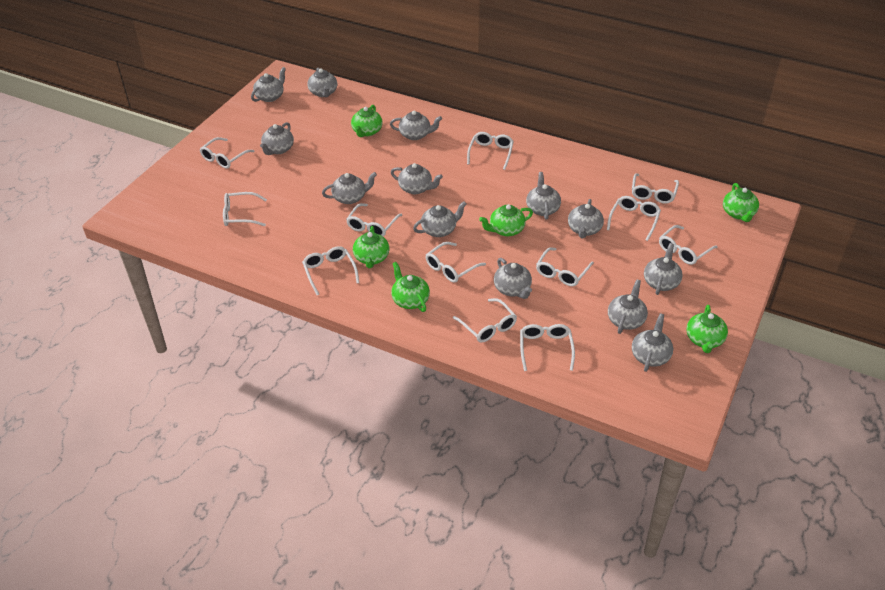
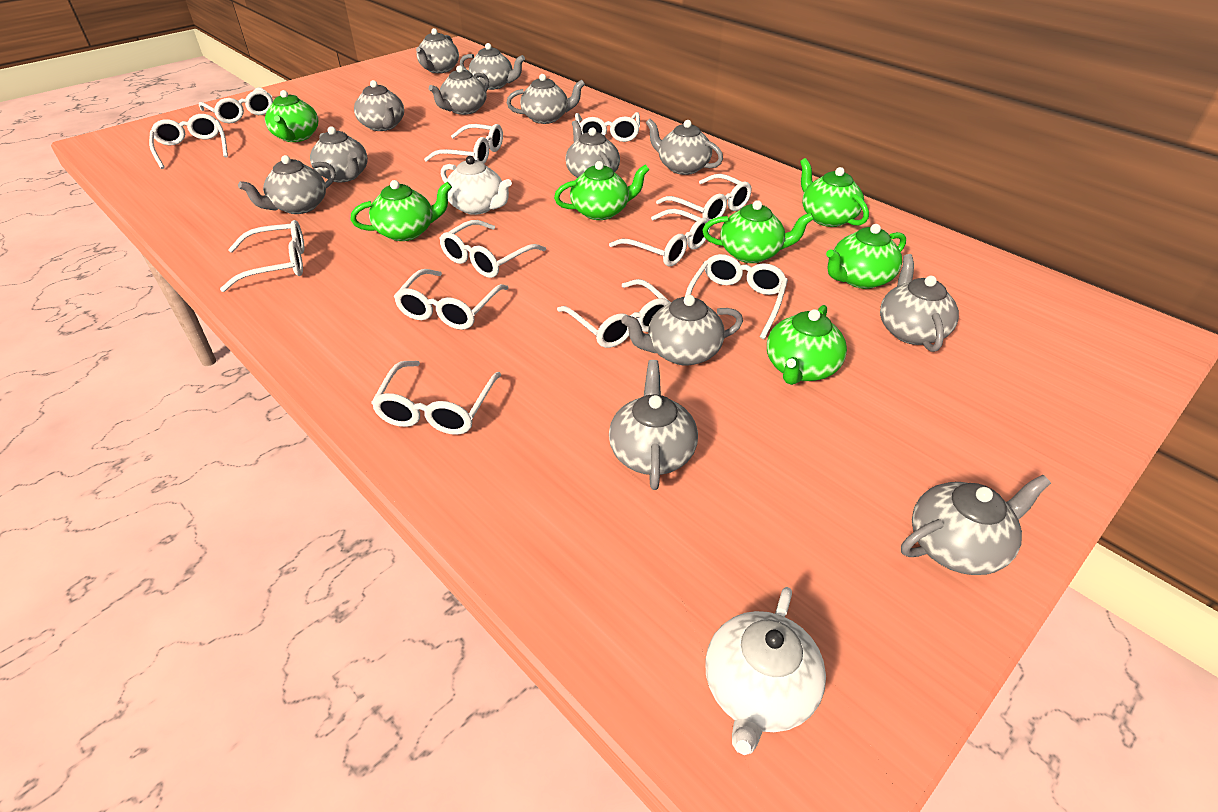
green teapot: 6 -> 7
white teapot: 0 -> 2

